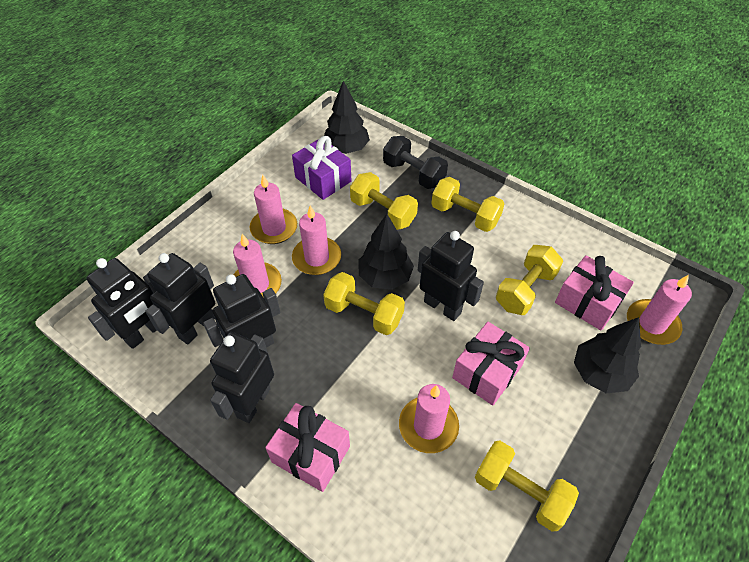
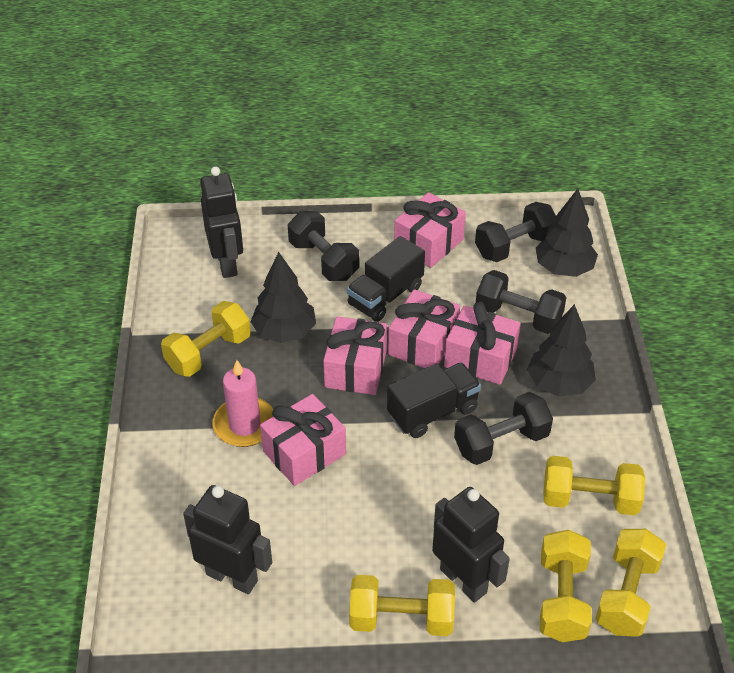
black dumbbell: 1 -> 4
black robot: 5 -> 3
black truck: 0 -> 2
pink candle: 5 -> 1
pink gift: 3 -> 5
purple gift: 1 -> 0

